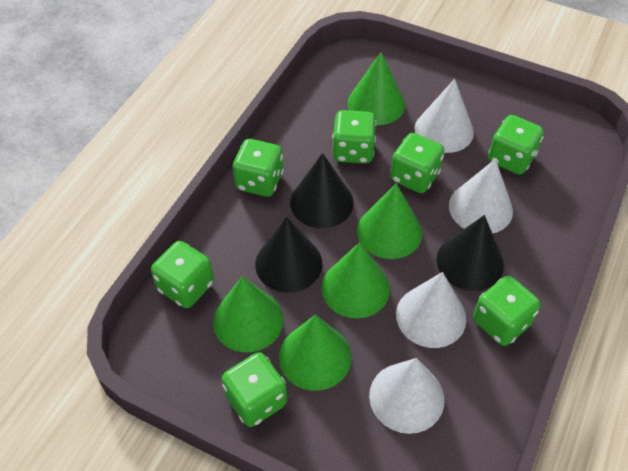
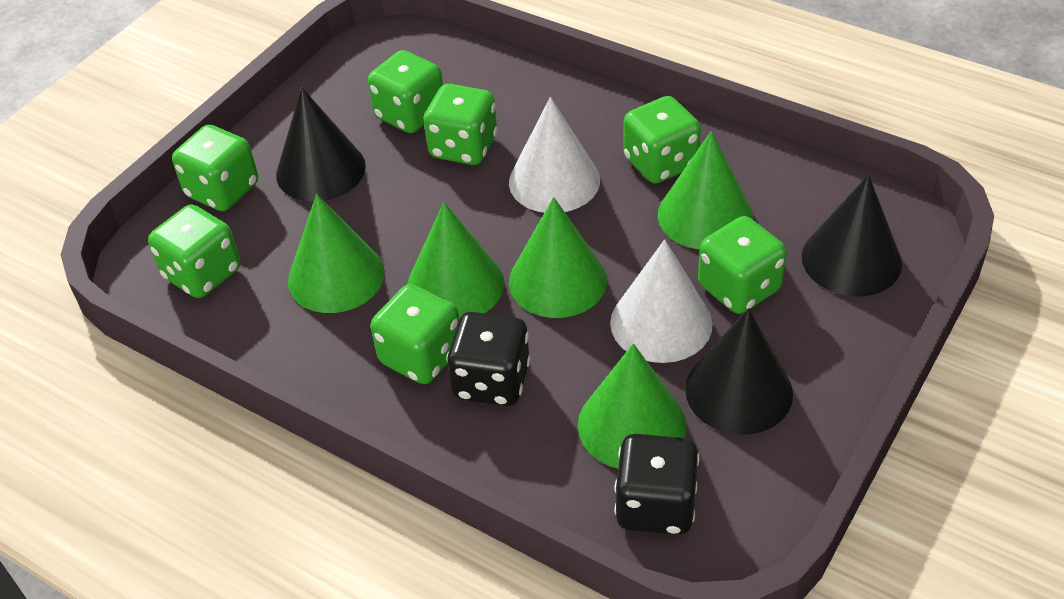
black dice: 0 -> 2
white cone: 4 -> 2

